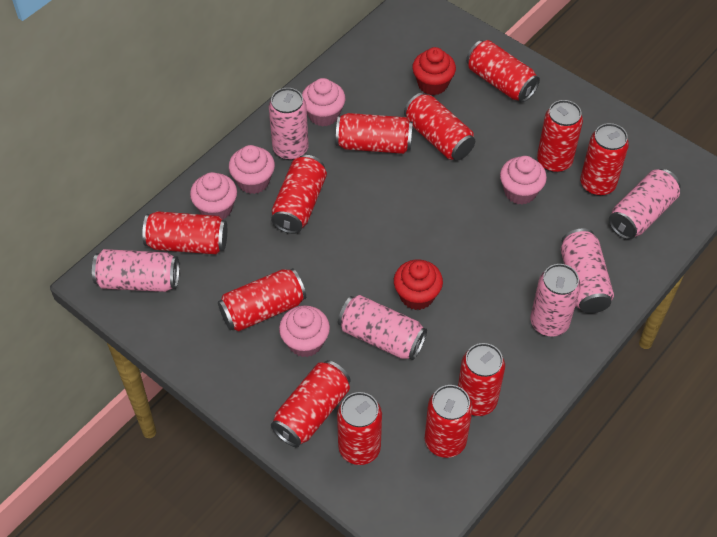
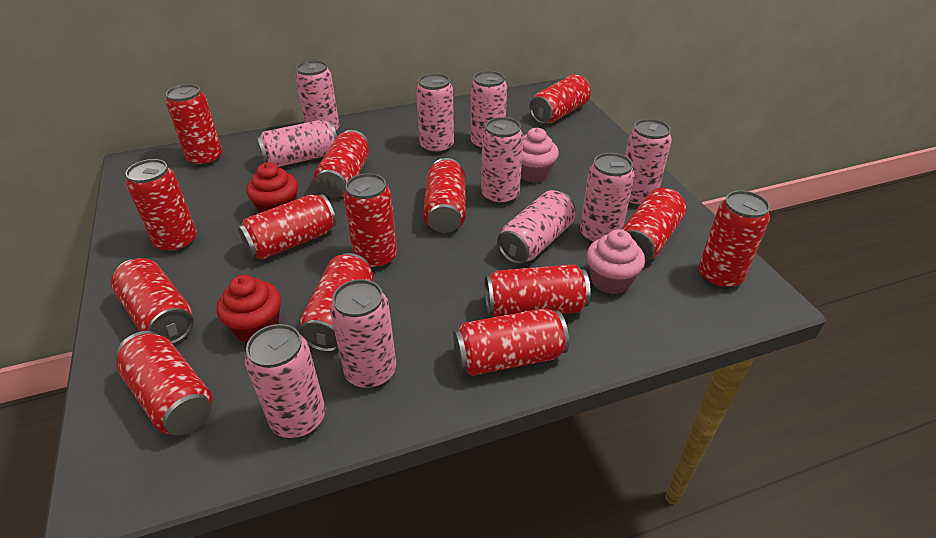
pink can: 6 -> 10
pink cupcake: 5 -> 2
red can: 12 -> 14

